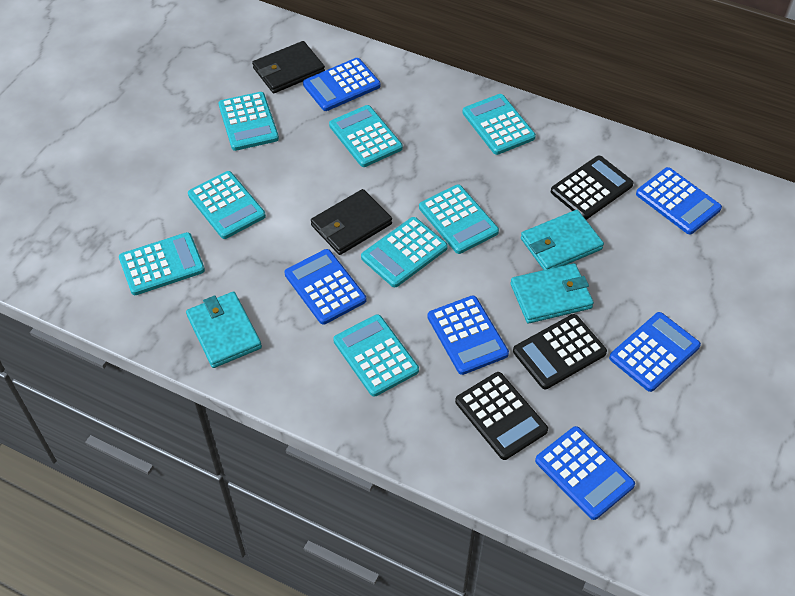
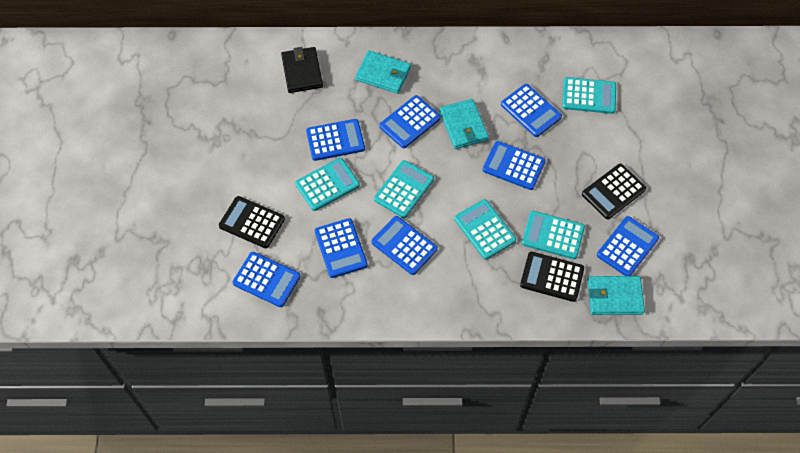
black wallet: 2 -> 1
blue calculator: 6 -> 8
turquoise calculator: 8 -> 5

